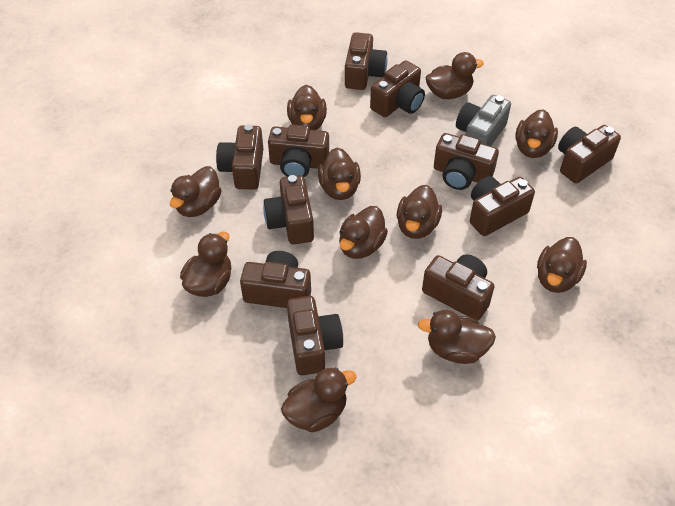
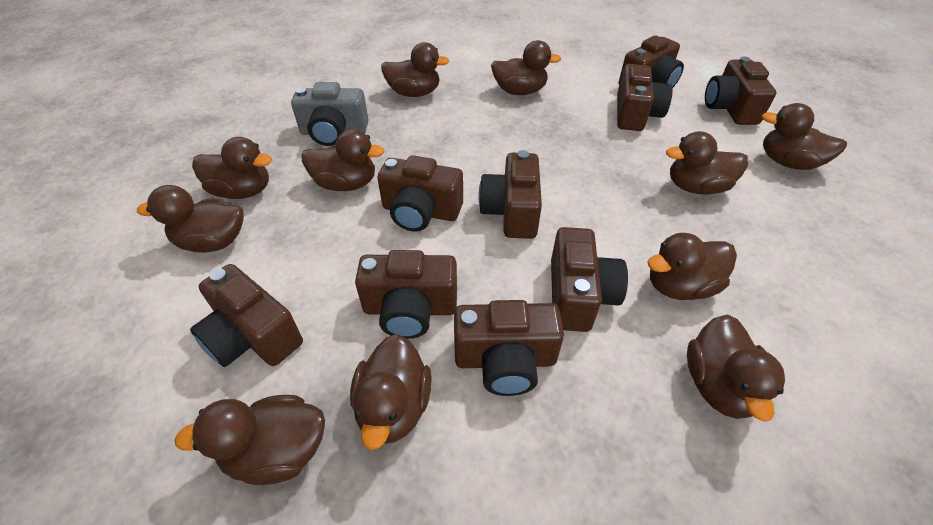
brown camera: 11 -> 9

